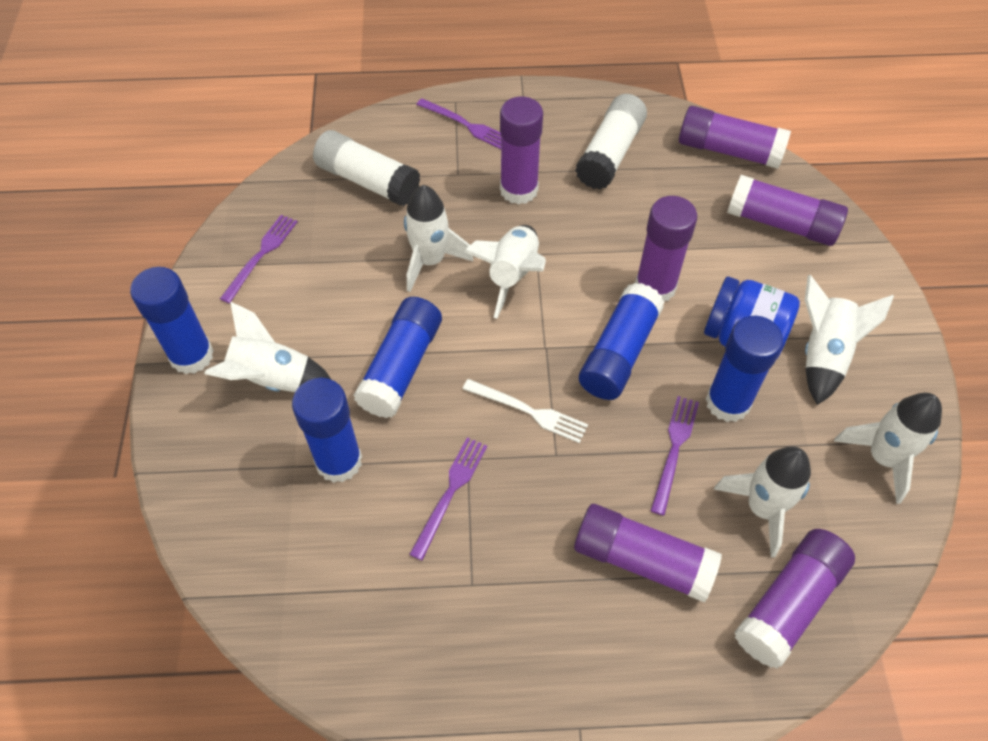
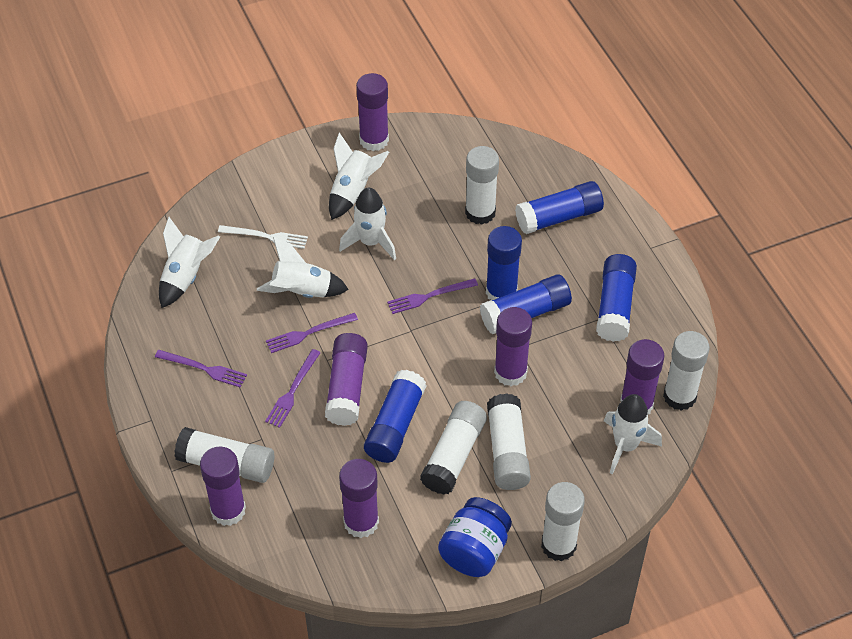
white glue stick: 2 -> 6
white rocket: 6 -> 5

